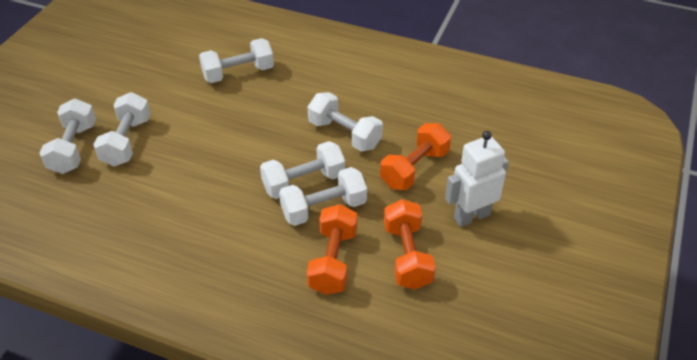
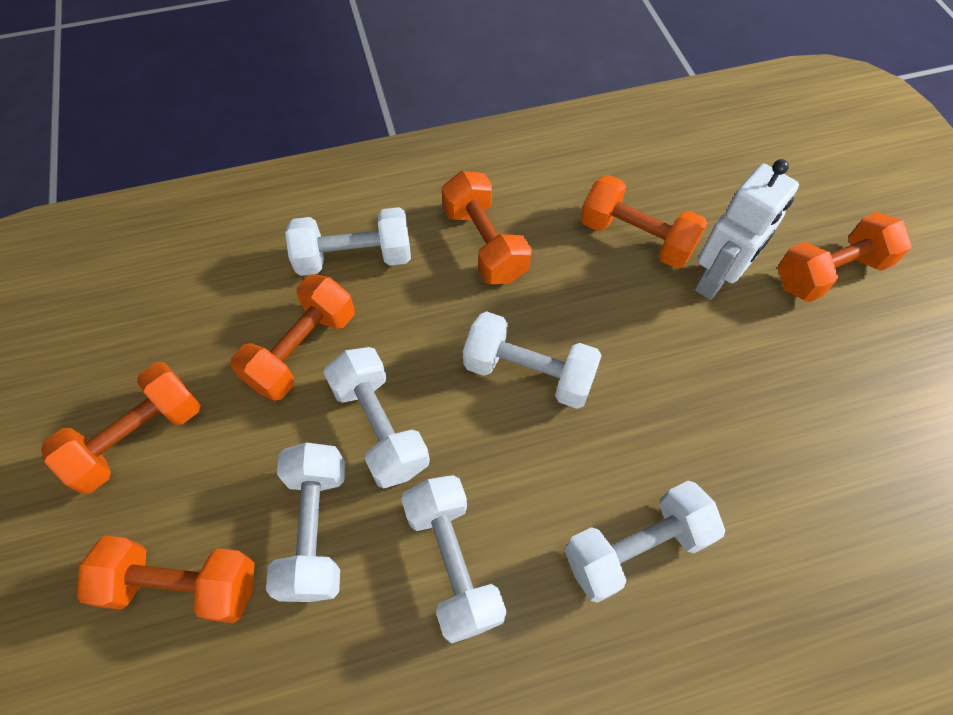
orange dumbbell: 3 -> 6

